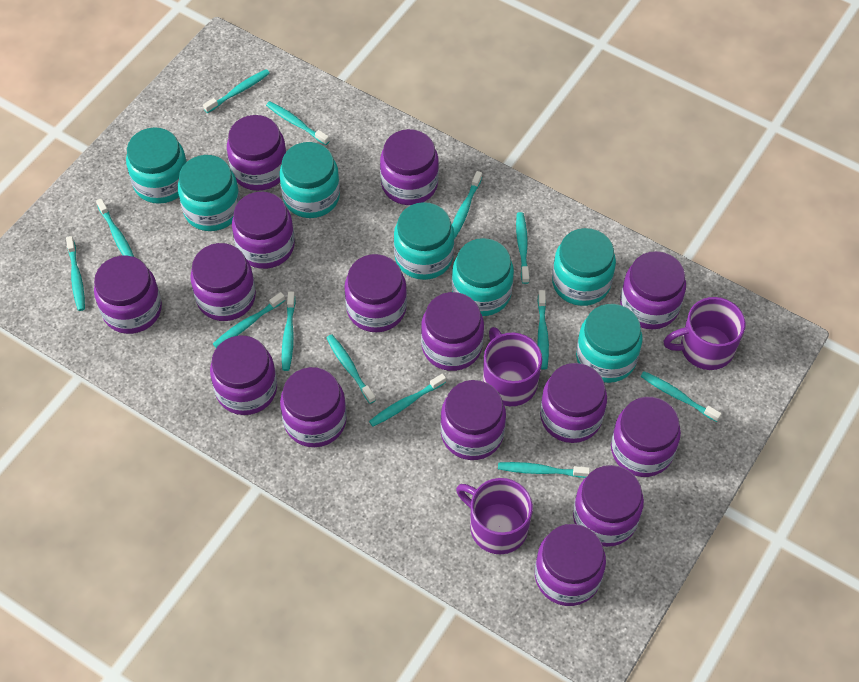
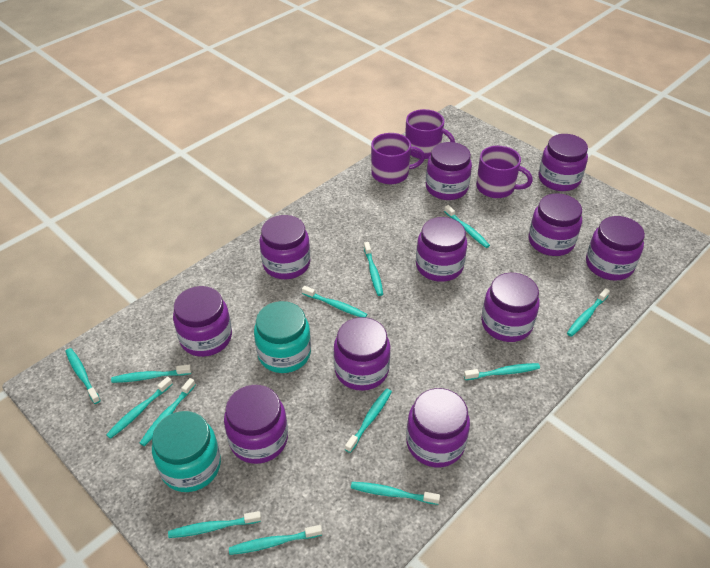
purple jar: 15 -> 11
turquoise jar: 7 -> 2

